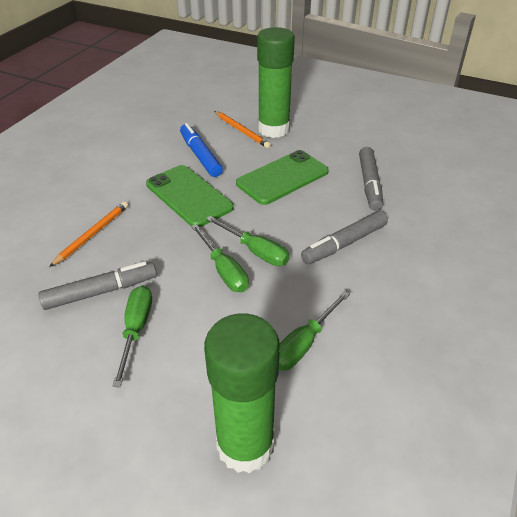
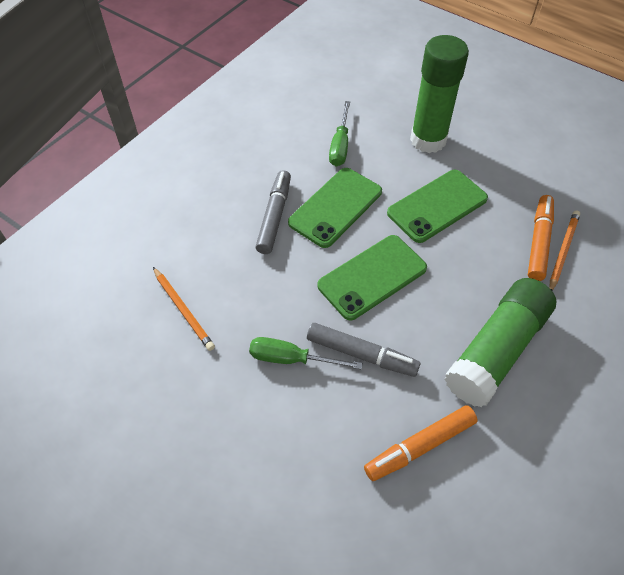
blue marker: 1 -> 0
green phone: 2 -> 3
green screwdriver: 4 -> 2
grey marker: 3 -> 2
orange marker: 0 -> 2

